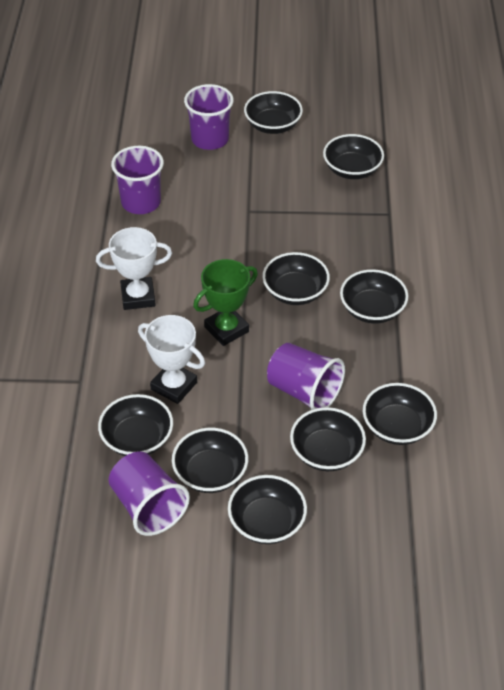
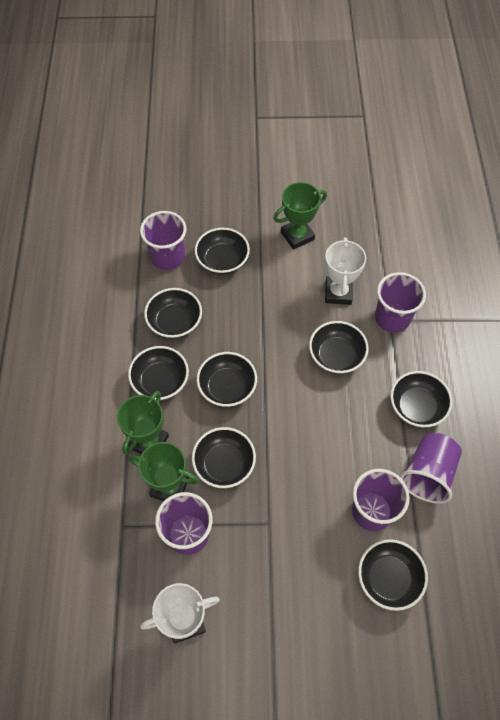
black bowl: 9 -> 8
green trophy: 1 -> 3
purple cup: 4 -> 5

